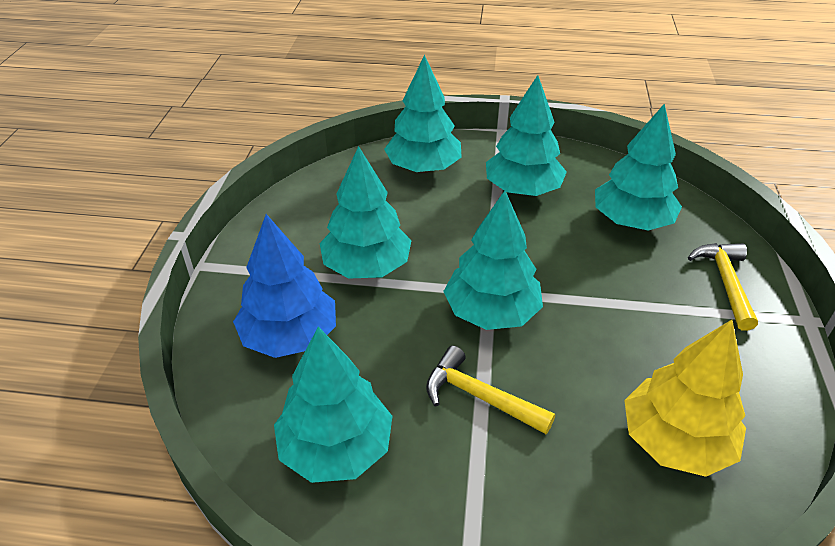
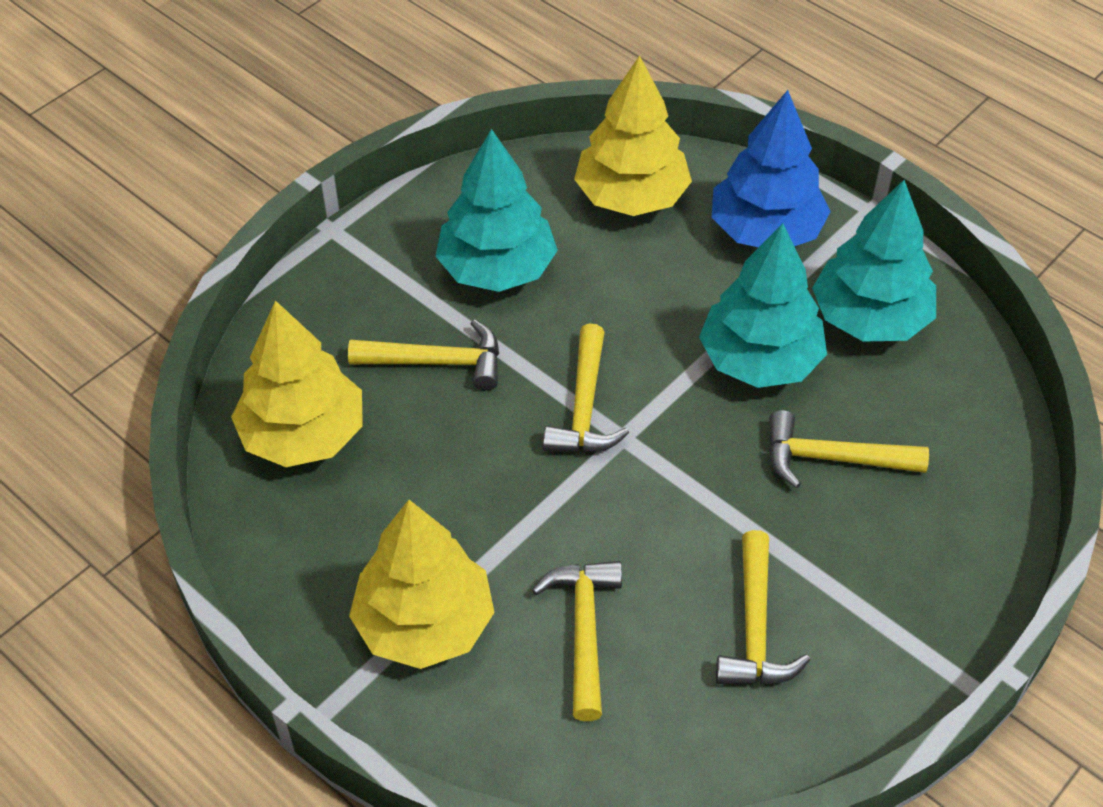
turquoise tree: 6 -> 3
yellow hammer: 2 -> 5
yellow tree: 1 -> 3

